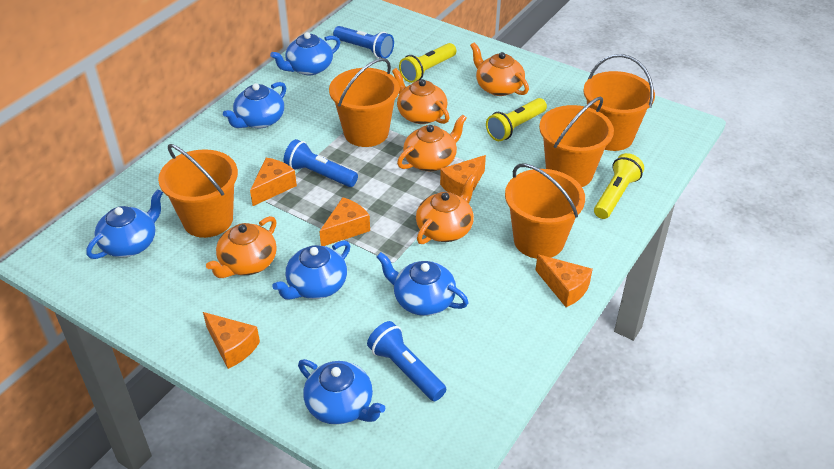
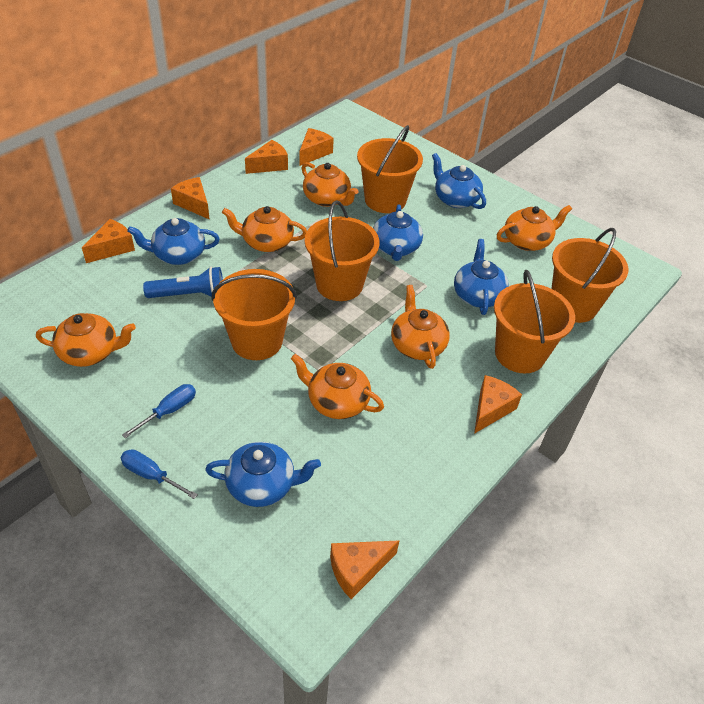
blue flashlight: 3 -> 1
blue screwdriver: 0 -> 2
blue teapot: 6 -> 5
orange cheese: 5 -> 6
orange teapot: 5 -> 6
yellow flashlight: 3 -> 0

